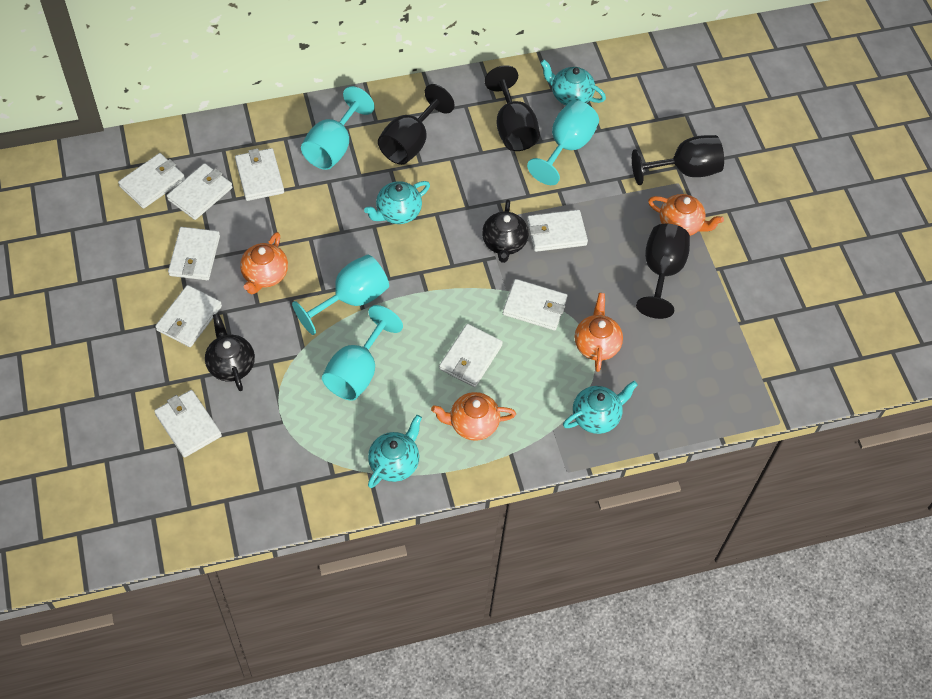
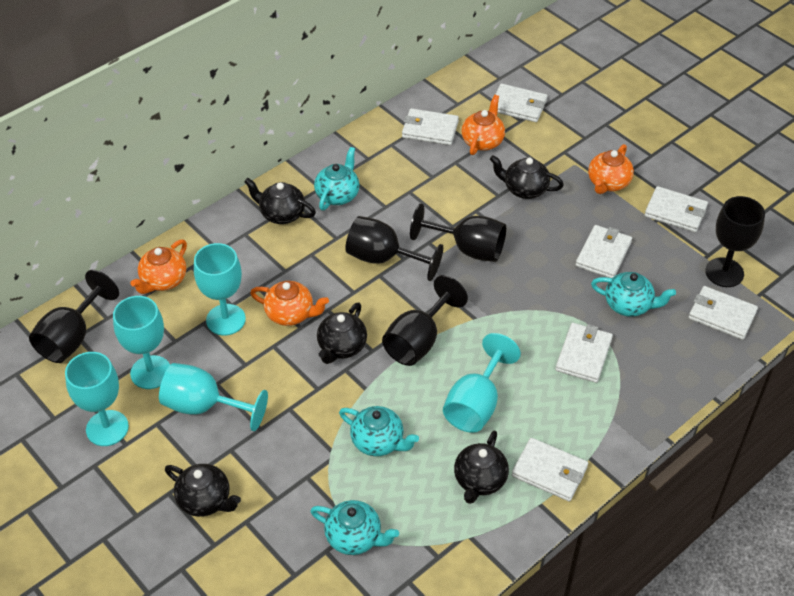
black goblet: 4 -> 5
black teapot: 2 -> 5
turquoise goblet: 4 -> 5
white wallet: 9 -> 7

